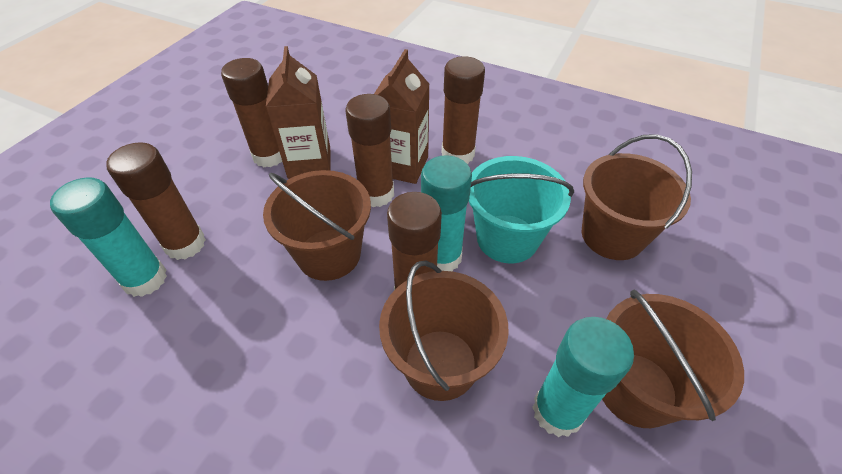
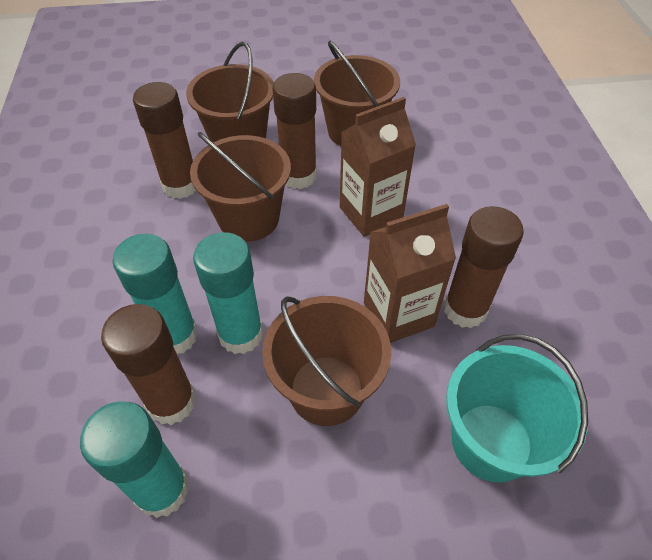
brown glue stick: 5 -> 4

